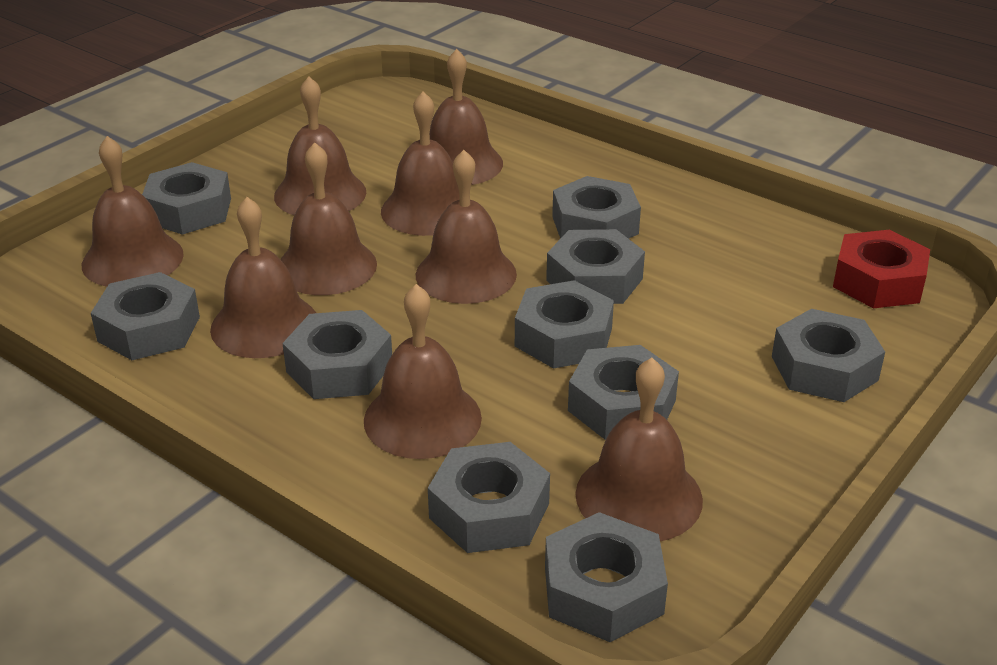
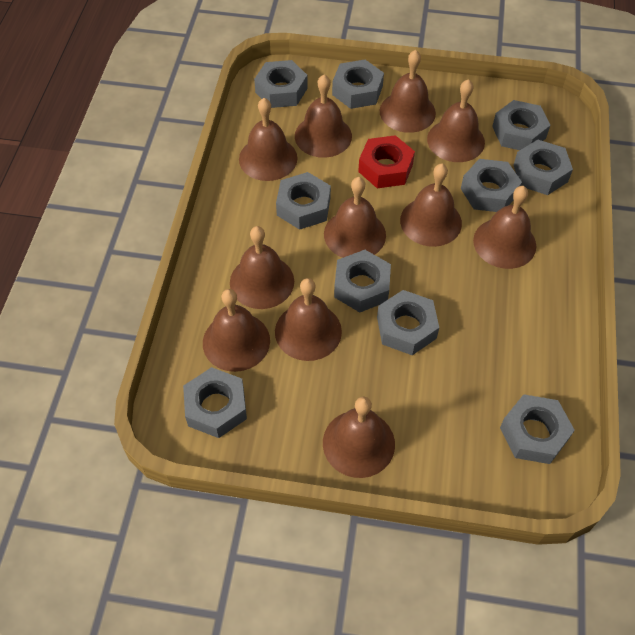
brown bell: 9 -> 11

